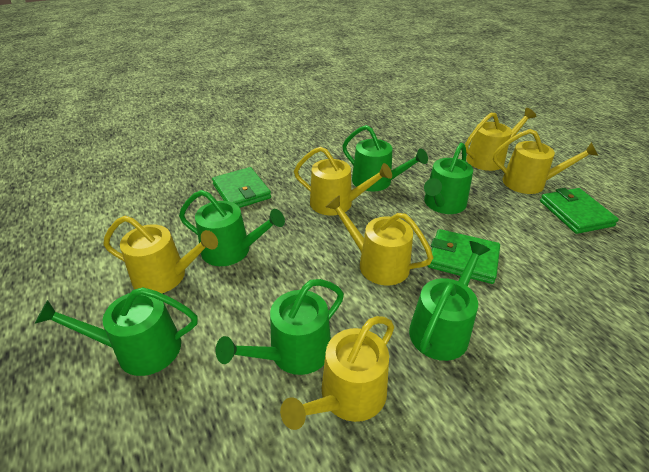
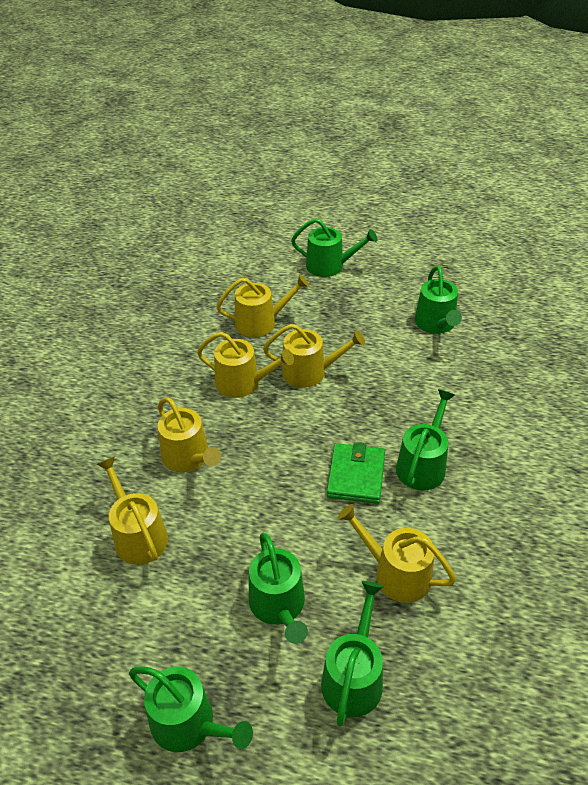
green wallet: 3 -> 1

